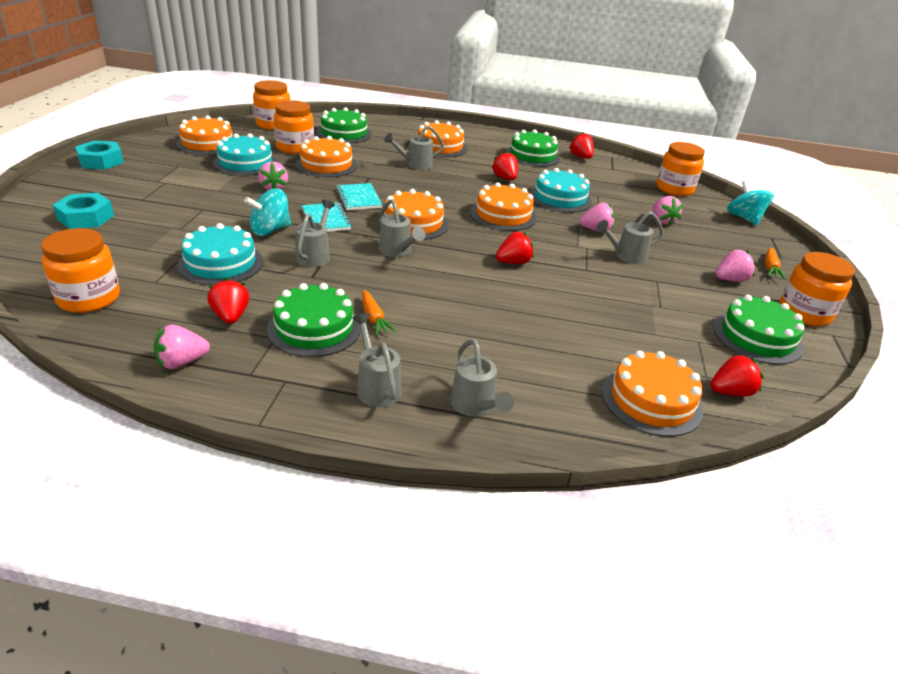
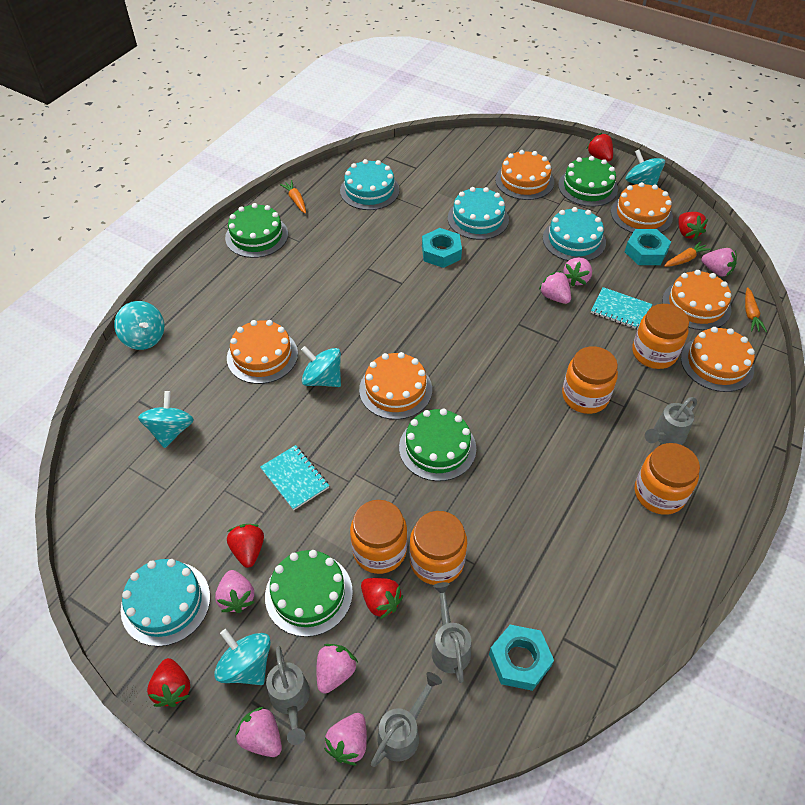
grey watering can: 6 -> 4
orange carrot: 2 -> 3
pink strawberry: 5 -> 7
turquoise cake: 3 -> 4
turquoise nut: 2 -> 3
turquoise spinning top: 2 -> 5

